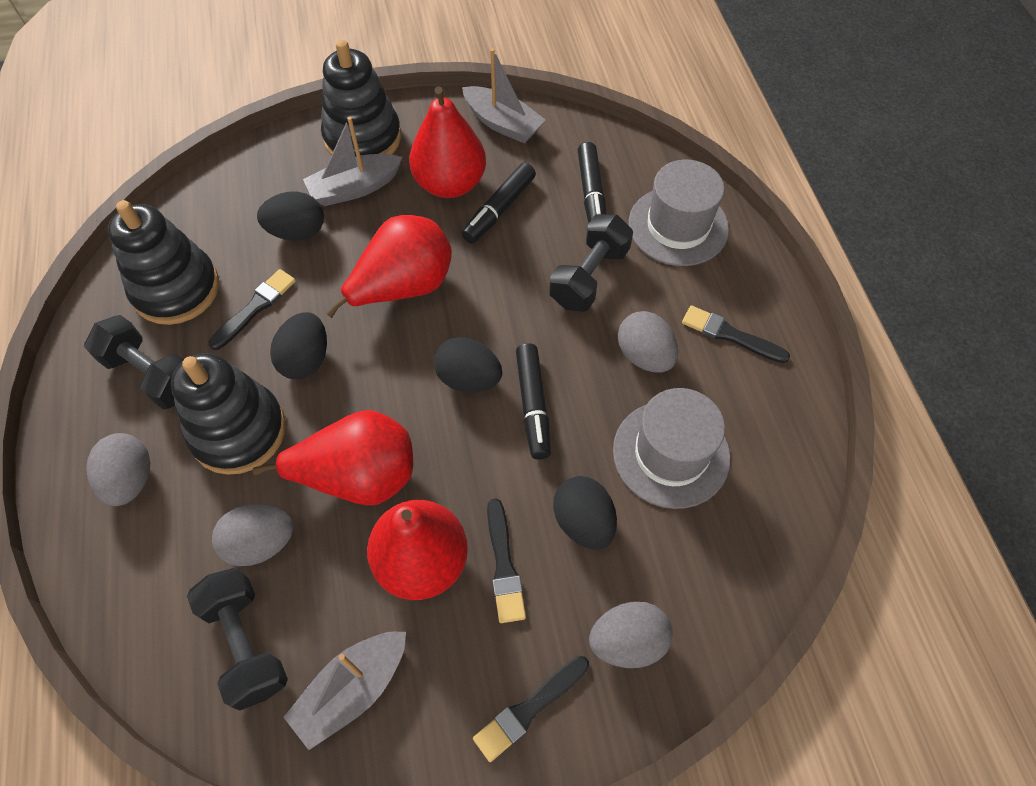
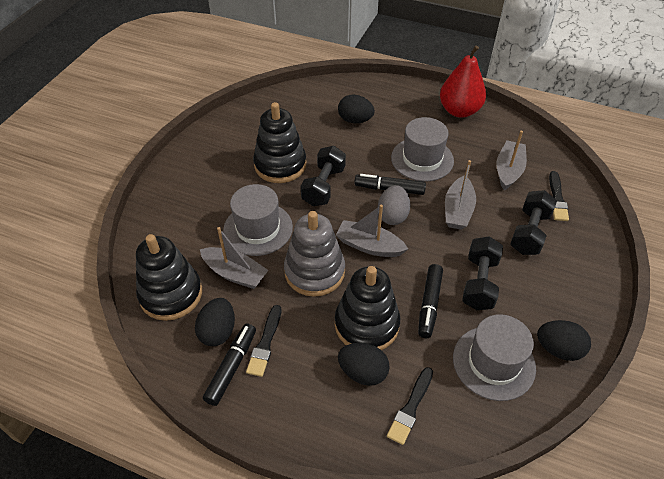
black brush: 4 -> 3
grey boat: 3 -> 4
grey egg: 4 -> 1
grey hat: 2 -> 3
grey stacking toy: 0 -> 1
red pear: 4 -> 1

